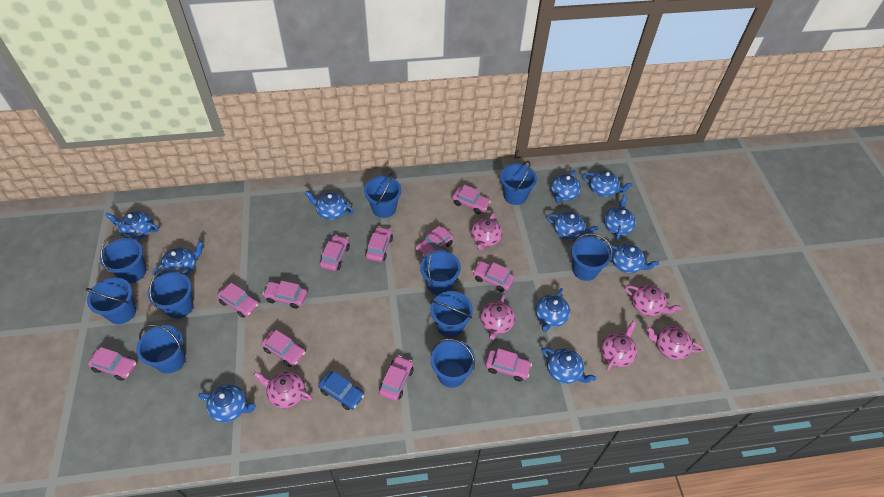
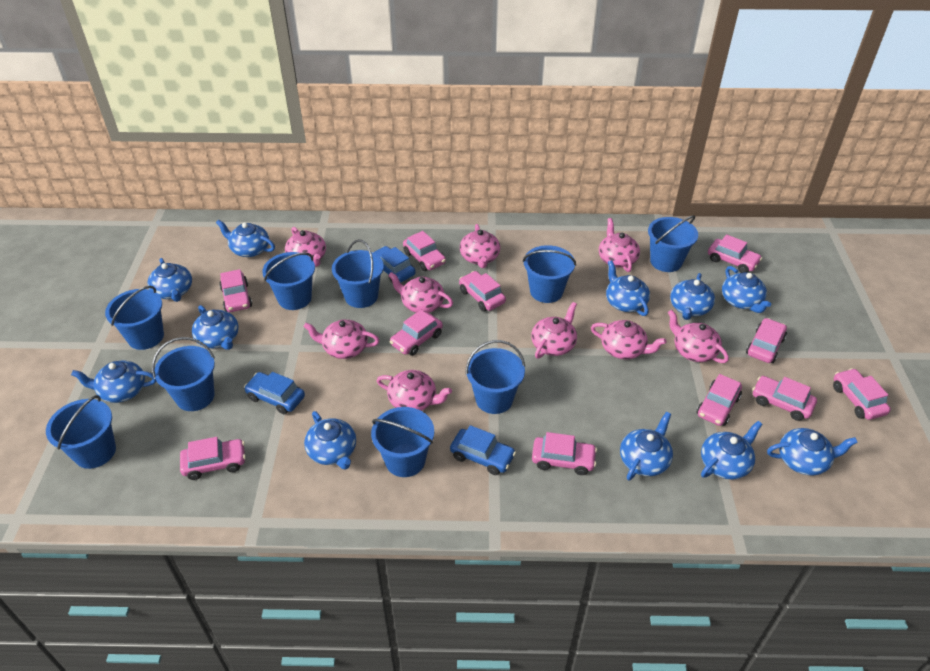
blue bucket: 10 -> 9
blue car: 1 -> 3
pink teapot: 6 -> 9

